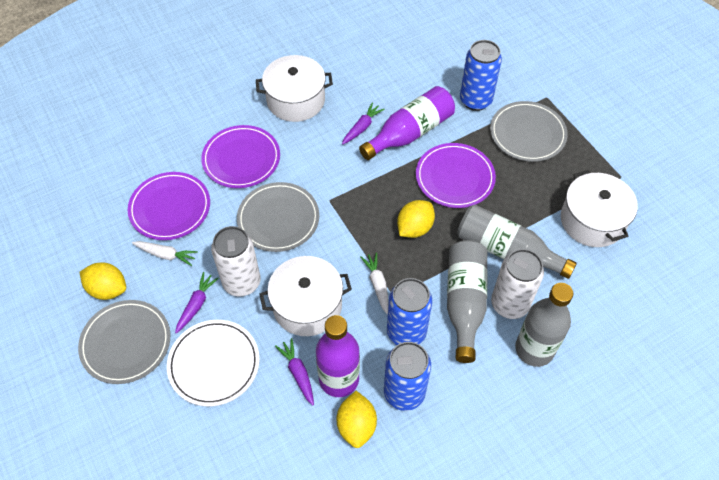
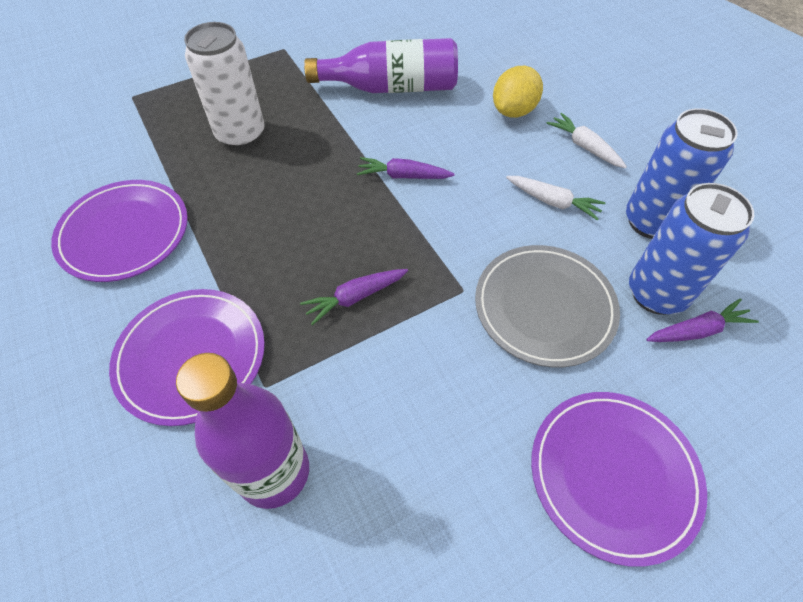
blue can: 3 -> 2
grey bottle: 3 -> 0
grey plate: 3 -> 1
white can: 2 -> 1
white plate: 1 -> 0
white pot: 3 -> 0
yellow lemon: 3 -> 1

